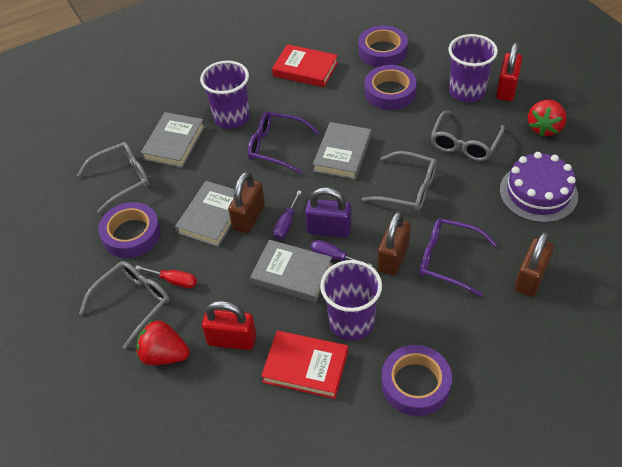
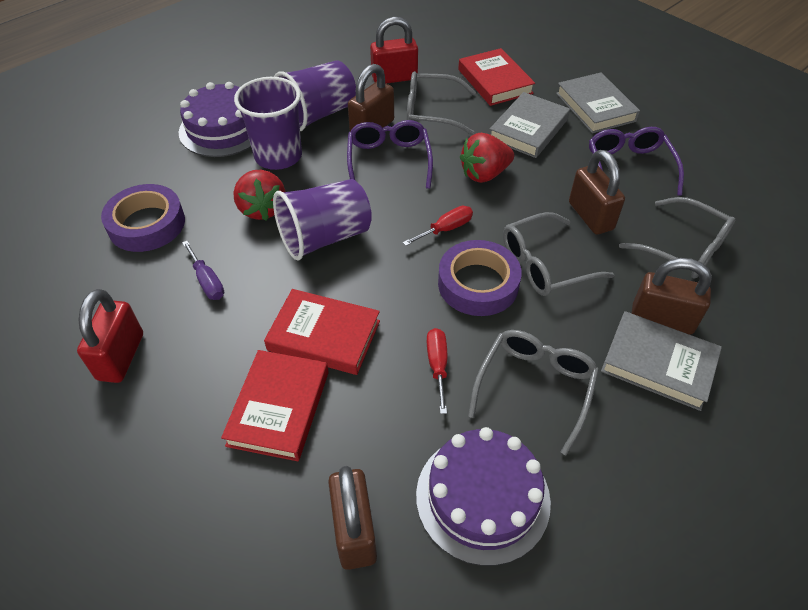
brown padlock: 3 -> 4
grey book: 4 -> 3
purple cake: 1 -> 2
purple padlock: 1 -> 0
purple screwdriver: 2 -> 1
purple tape: 4 -> 2
red book: 2 -> 3
red screwdriver: 1 -> 2

